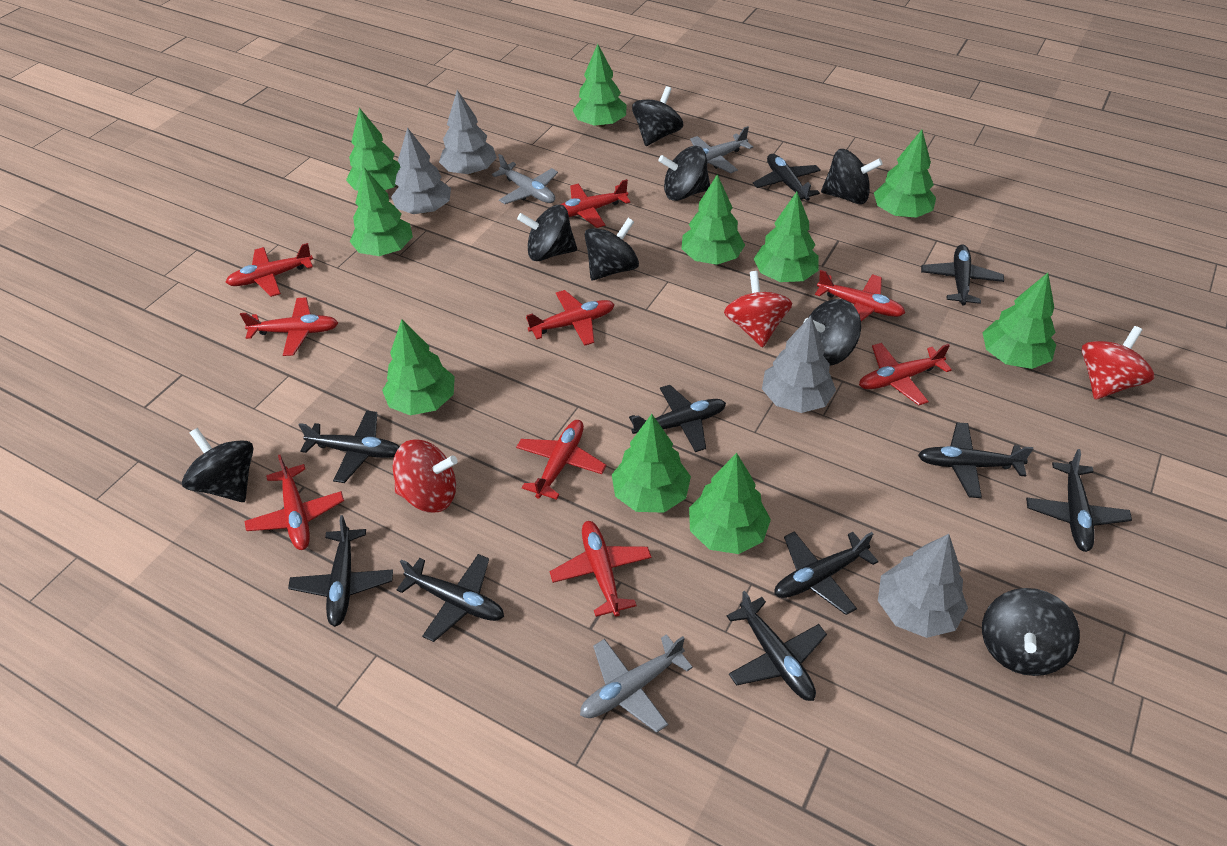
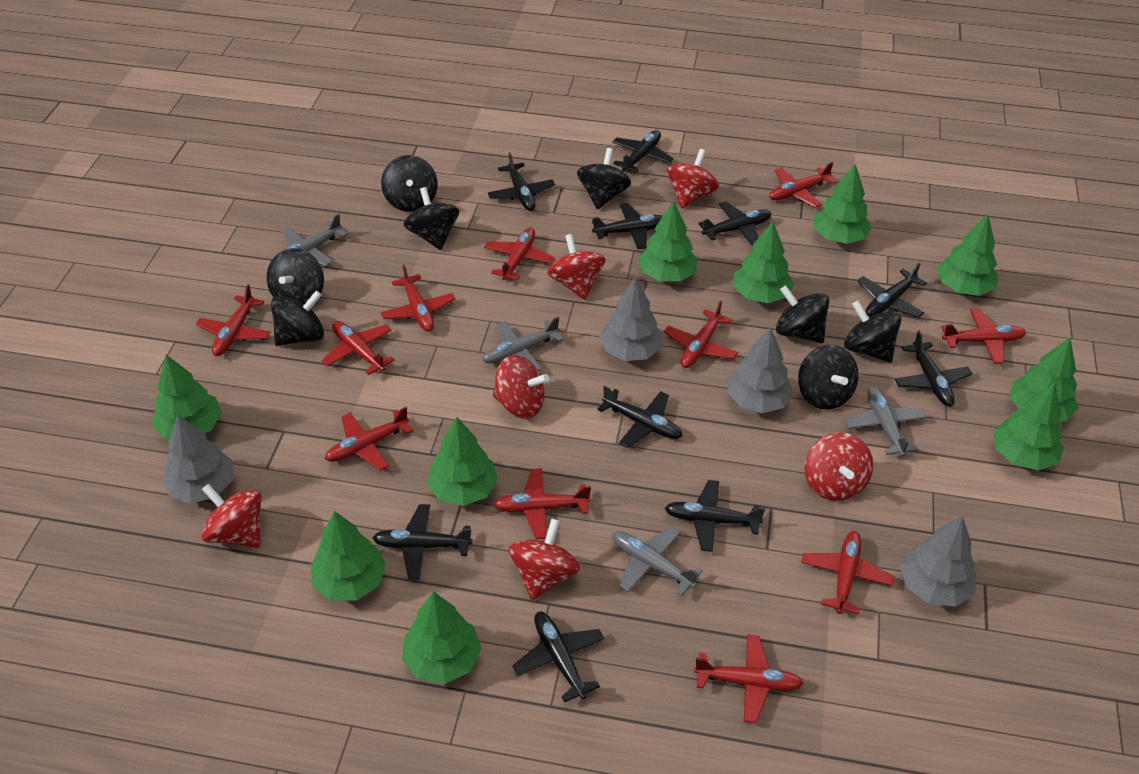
grey plane: 3 -> 4
red plane: 9 -> 11
red spinning top: 3 -> 6

